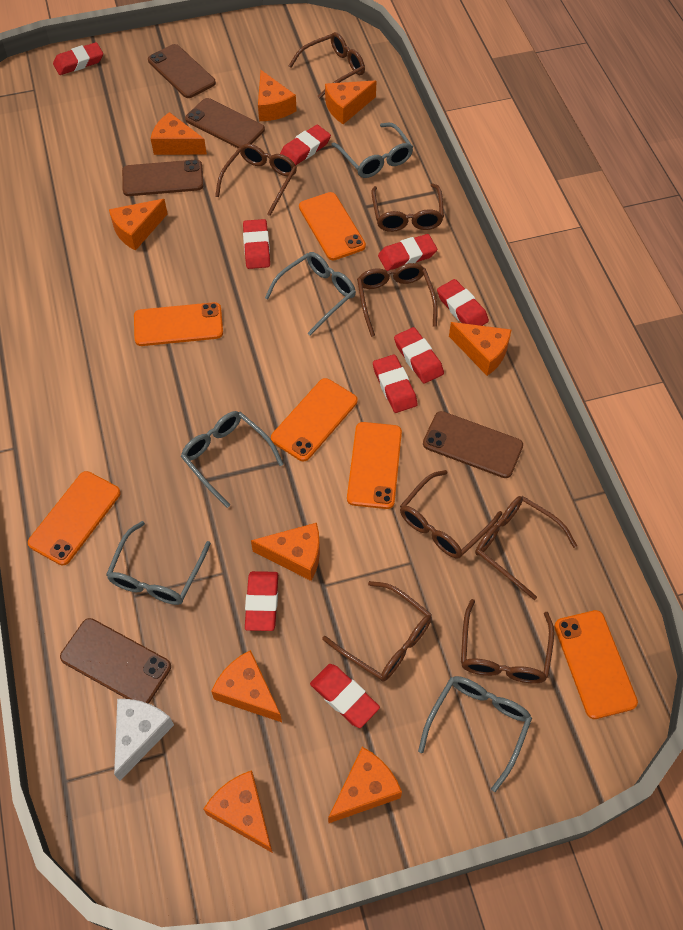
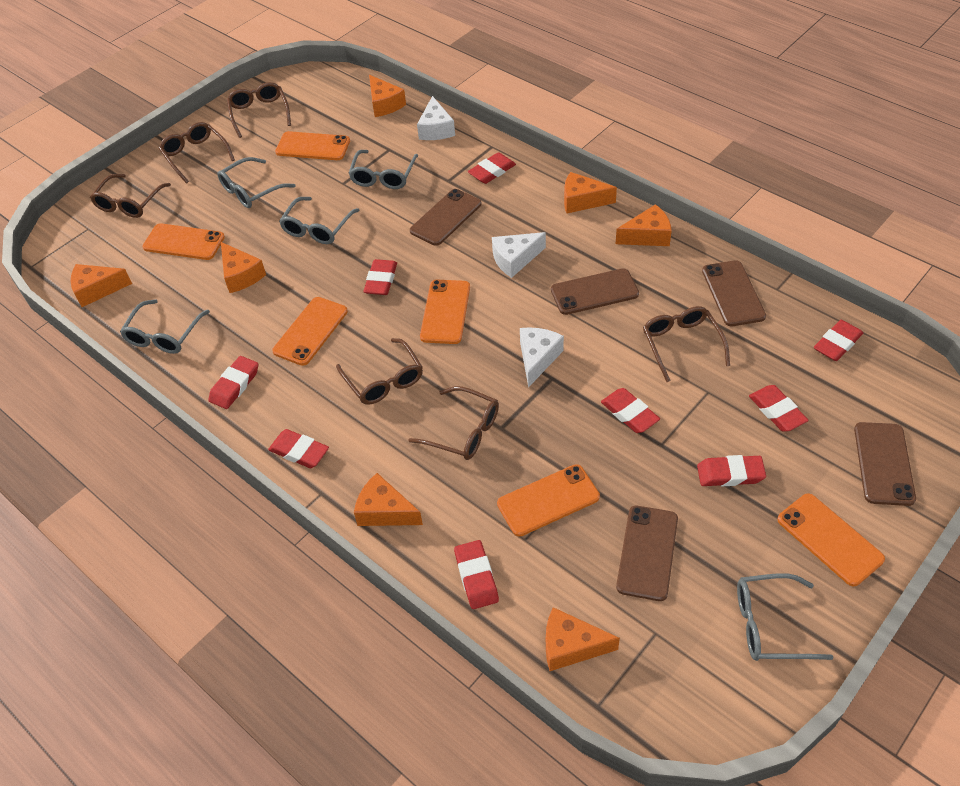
brown glasses: 8 -> 6
orange cheese: 9 -> 7
white cheese: 1 -> 3

